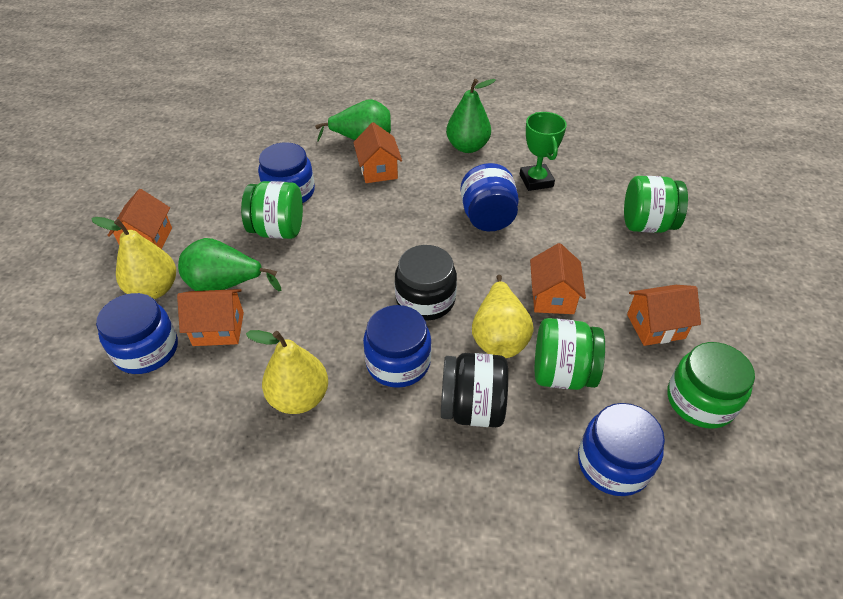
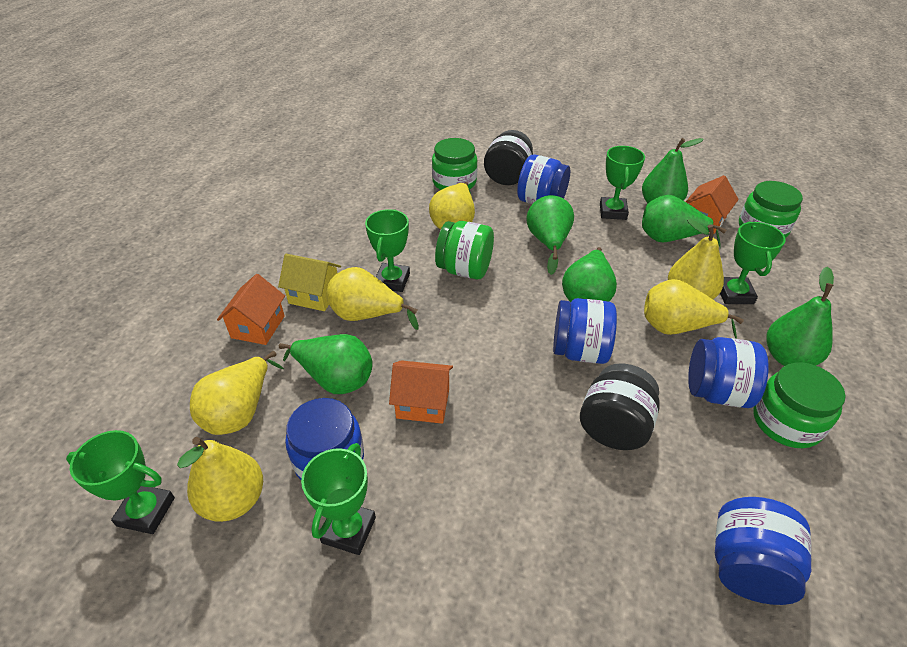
green pear: 3 -> 6
green trophy: 1 -> 5
orange house: 5 -> 3
yellow house: 0 -> 1
yellow pear: 3 -> 6

